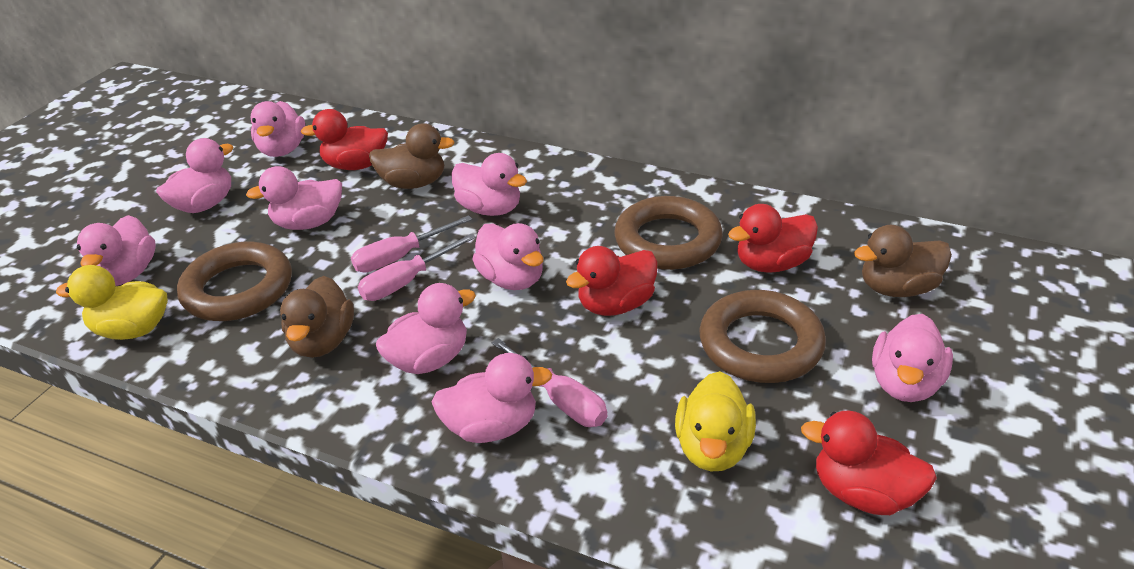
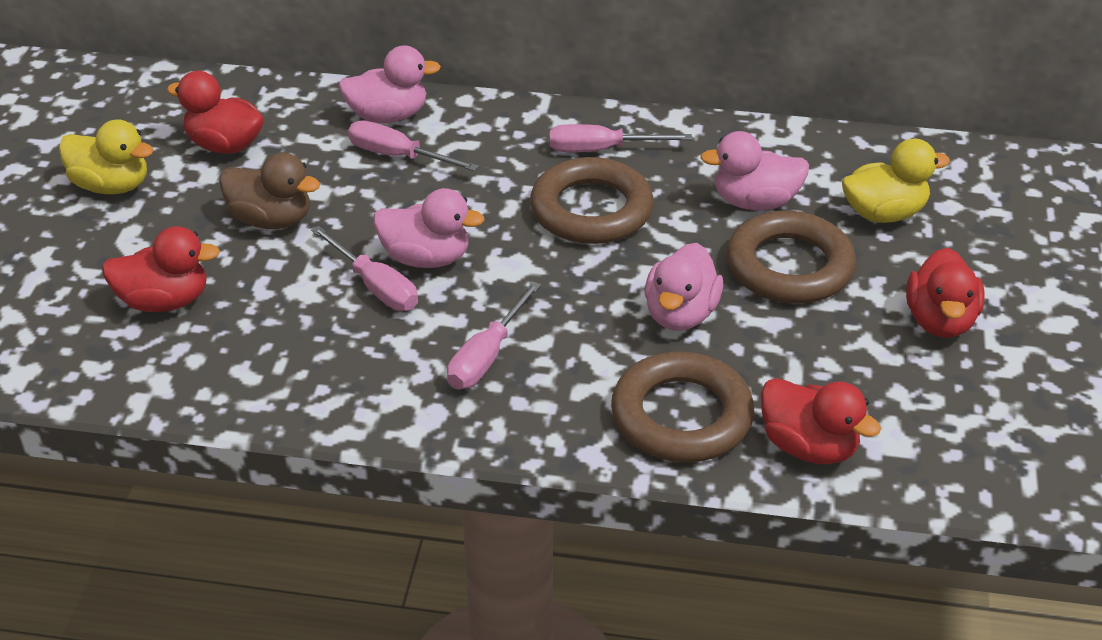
brown duck: 3 -> 1
pink duck: 9 -> 4
pink screwdriver: 3 -> 4

